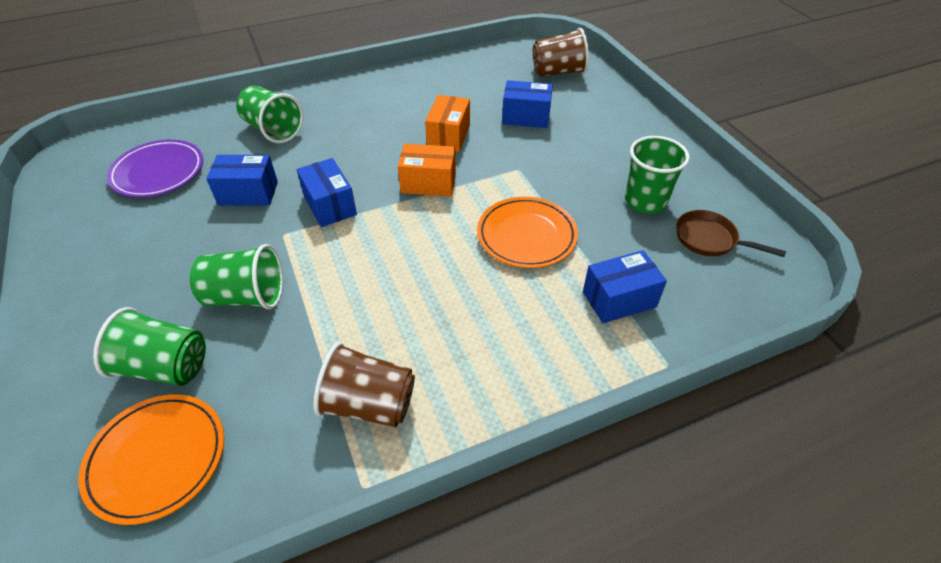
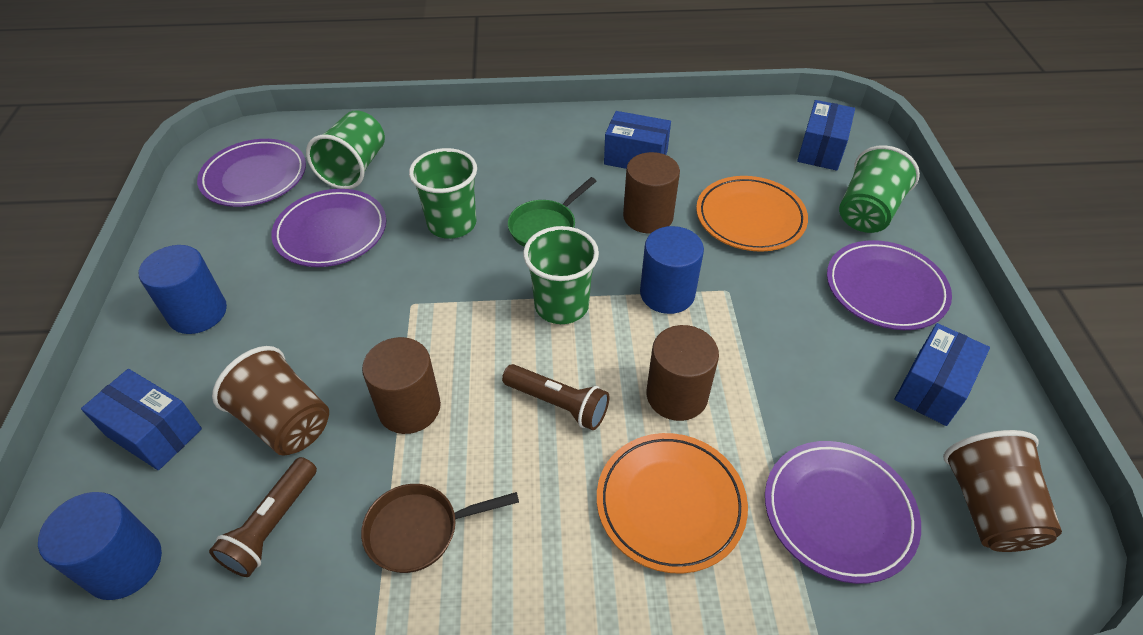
blue cylinder: 0 -> 3
brown cylinder: 0 -> 3
brown flashlight: 0 -> 2
green pan: 0 -> 1
orange box: 2 -> 0
purple plate: 1 -> 4

